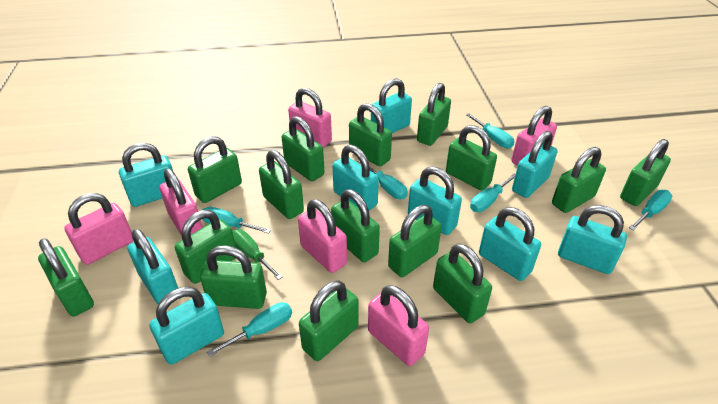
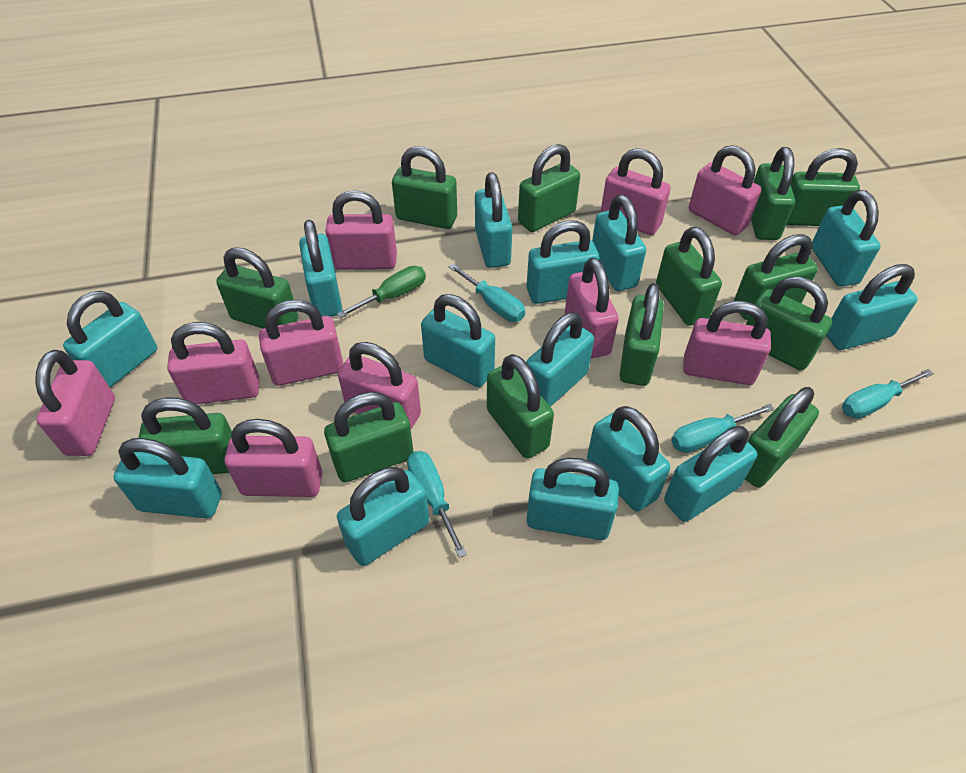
green padlock: 15 -> 13
pink padlock: 6 -> 10
turquoise padlock: 9 -> 14
turquoise screwdriver: 6 -> 4

